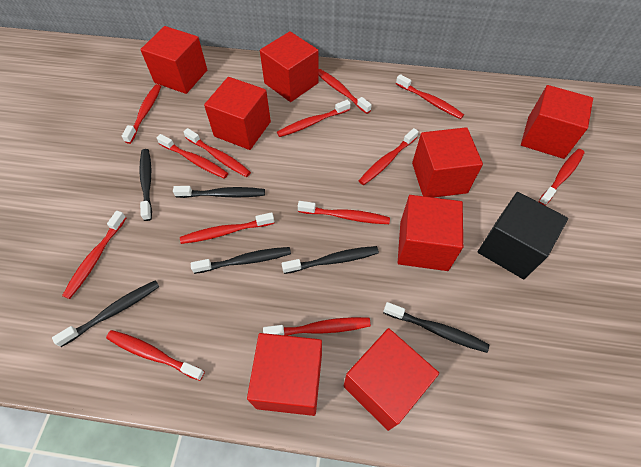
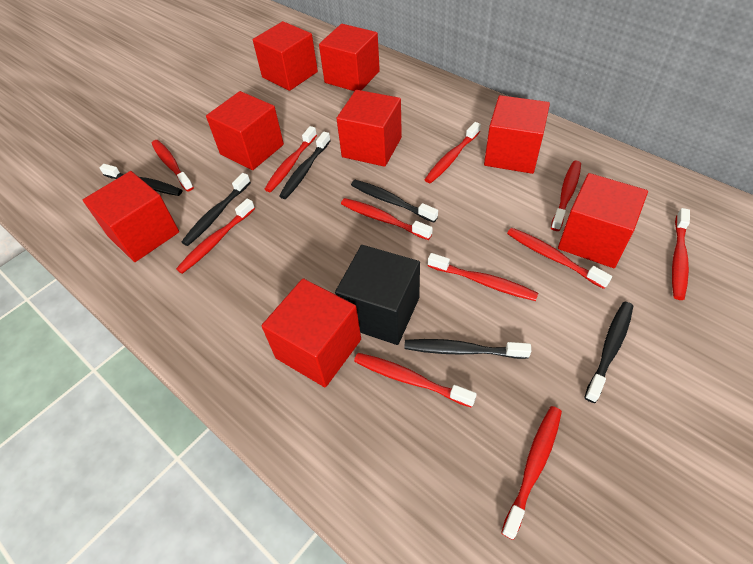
red toothbrush: 13 -> 11

